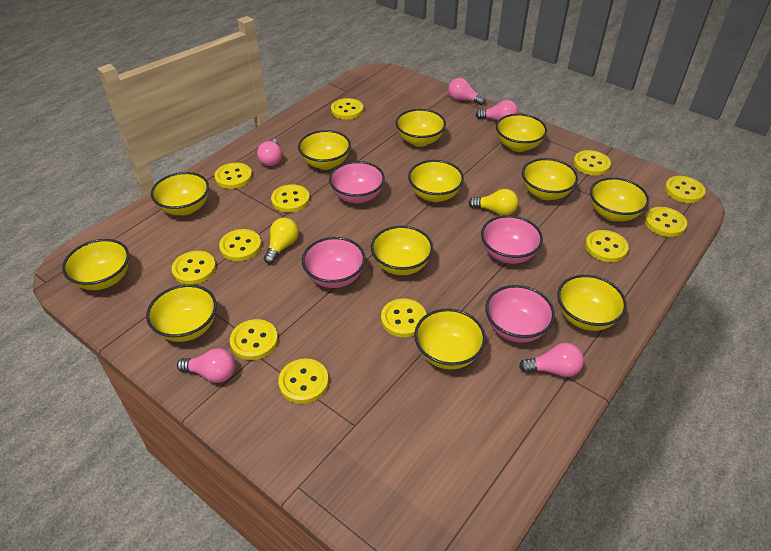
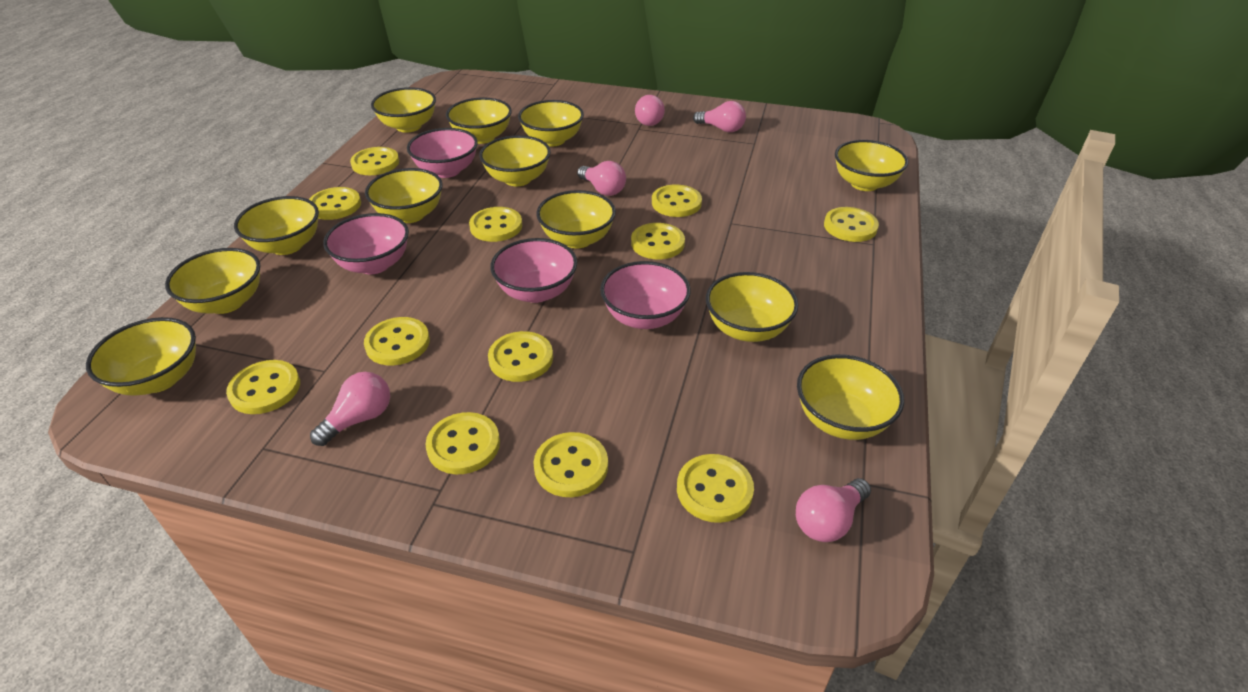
yellow light bulb: 2 -> 0

